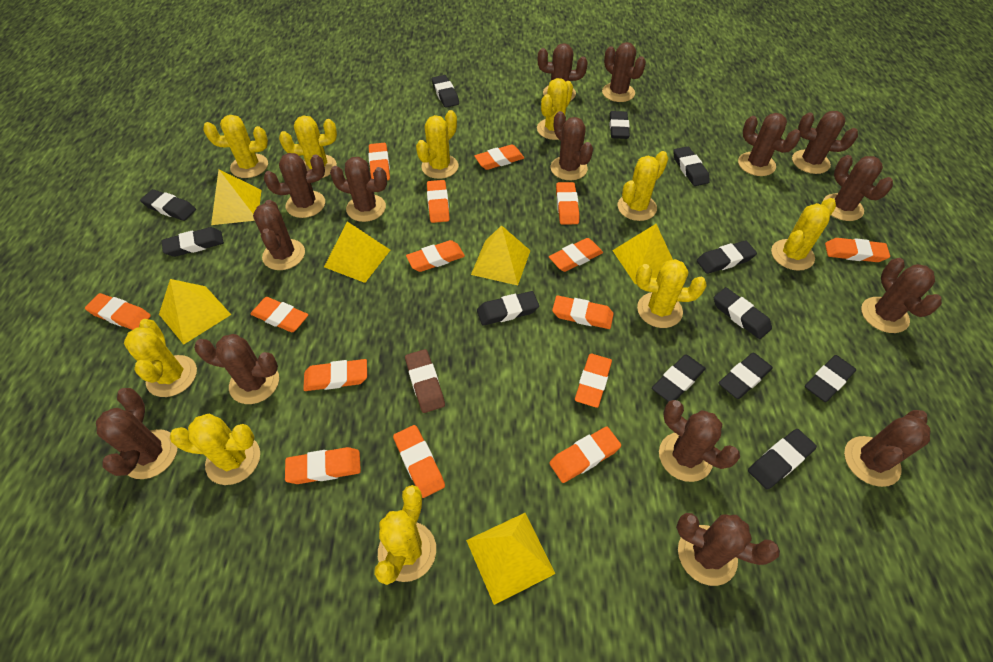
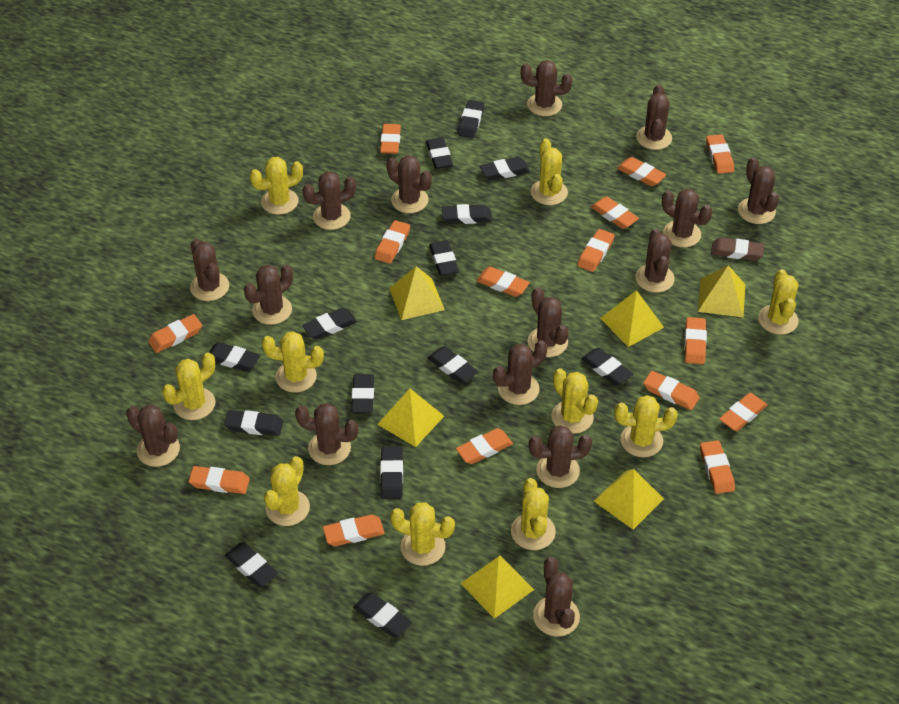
black eraser: 12 -> 14

